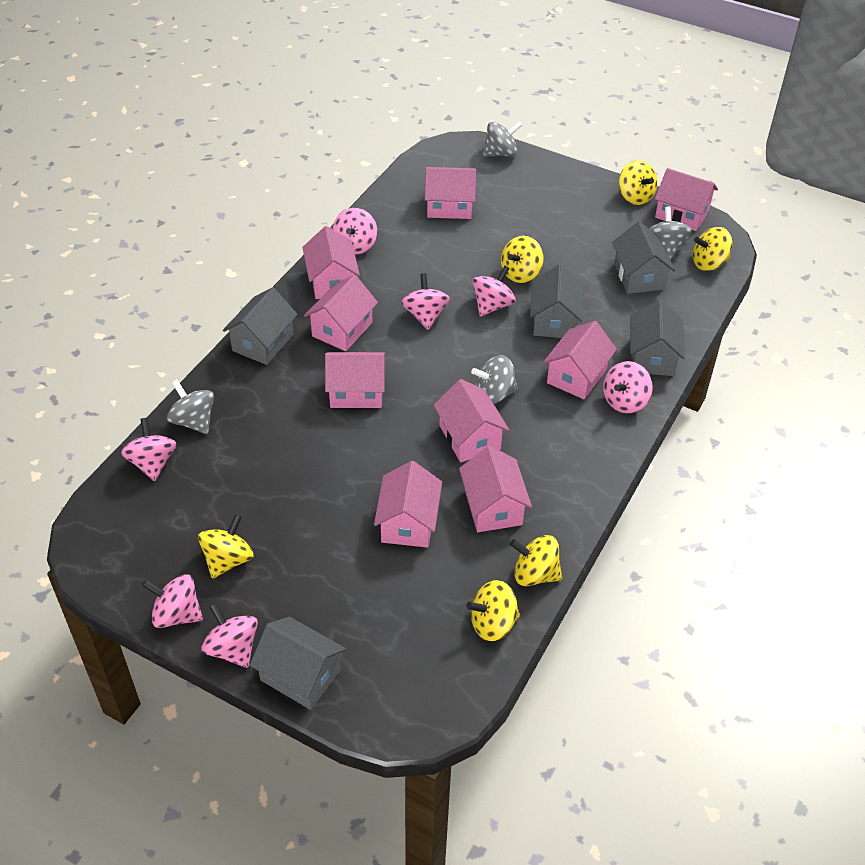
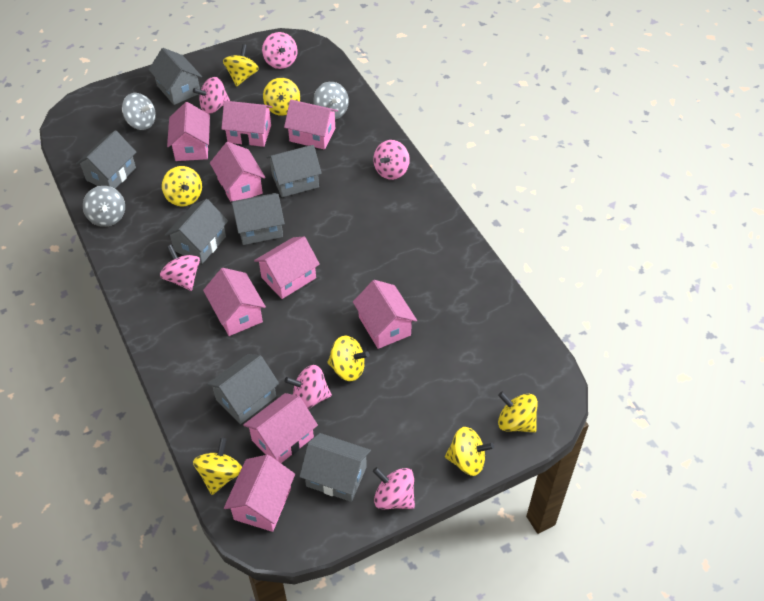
grey house: 5 -> 7
grey spinning top: 4 -> 3
pink spinning top: 7 -> 6
yellow spinning top: 6 -> 7

